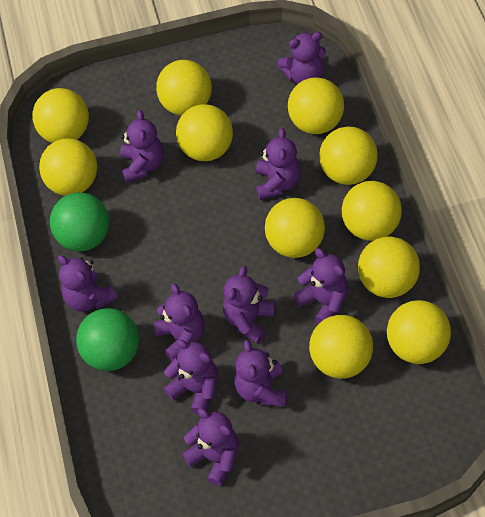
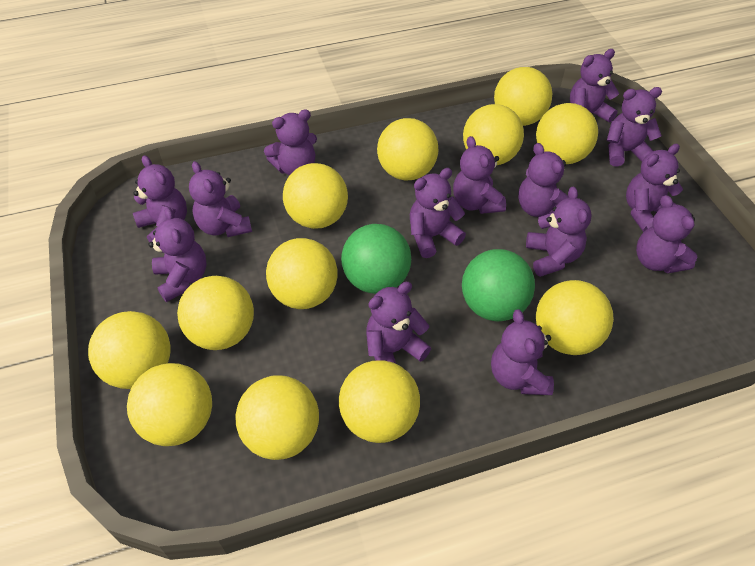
purple teddy bear: 10 -> 14
yellow ball: 11 -> 12

